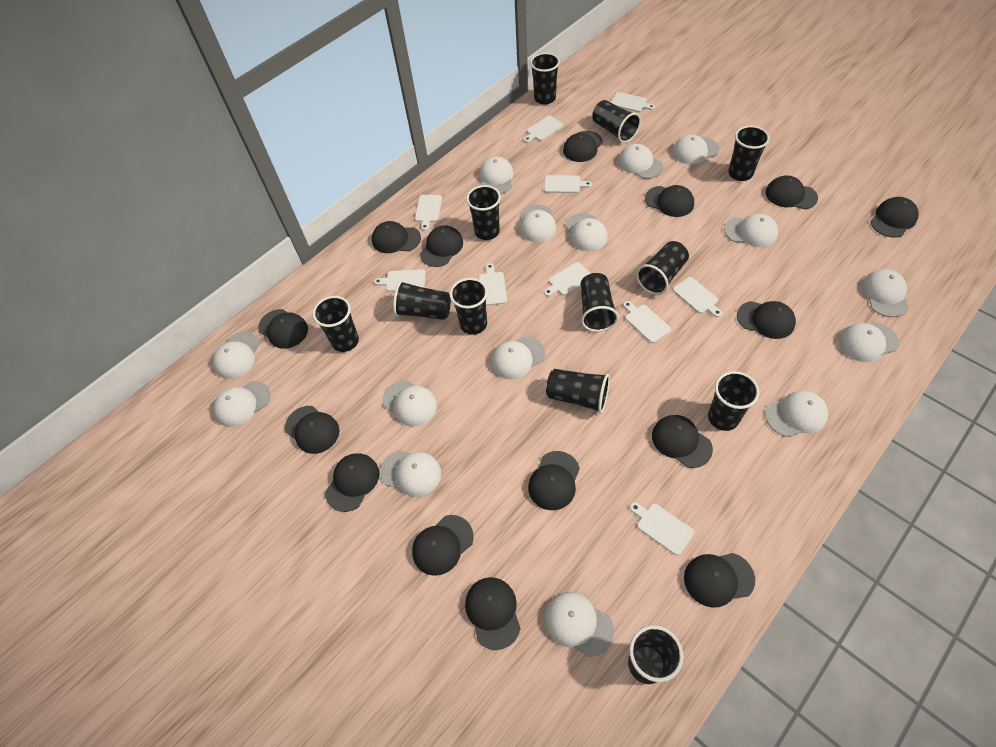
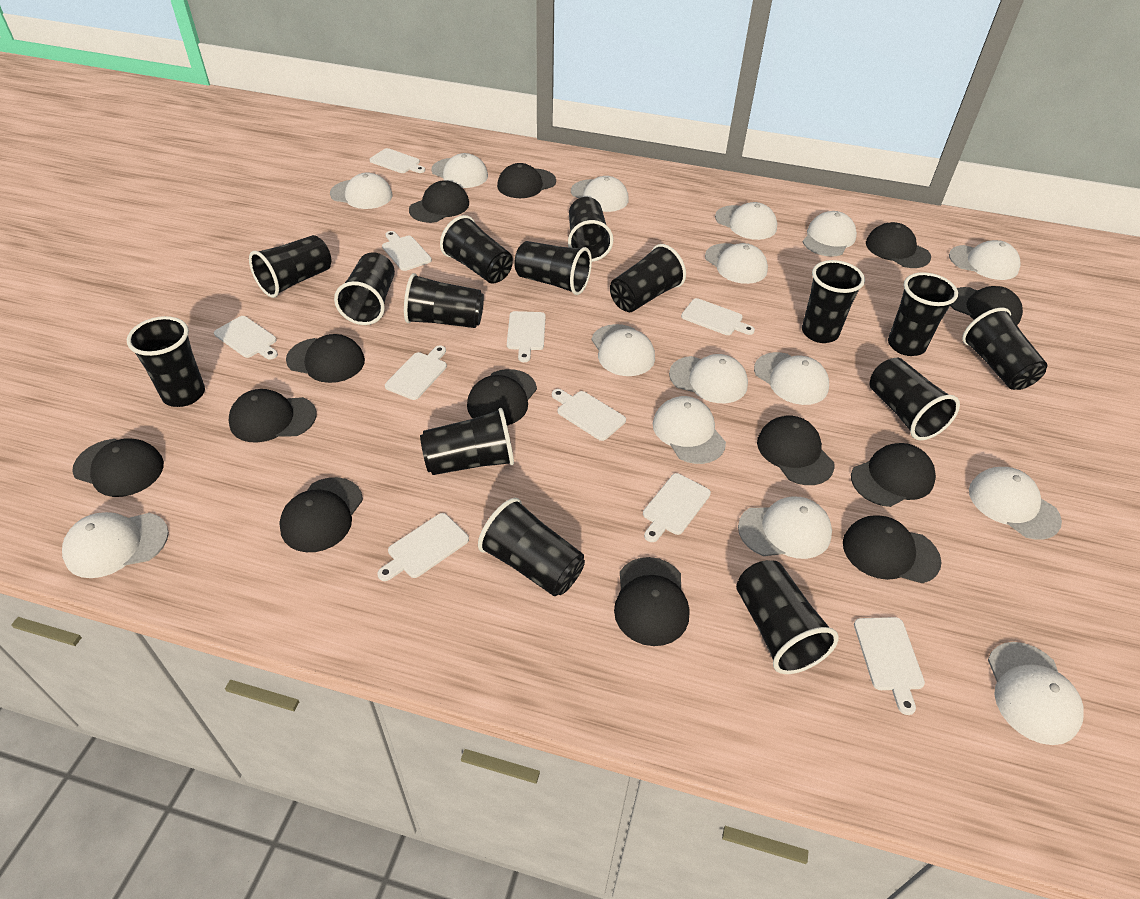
black cap: 15 -> 13
black cup: 12 -> 15

